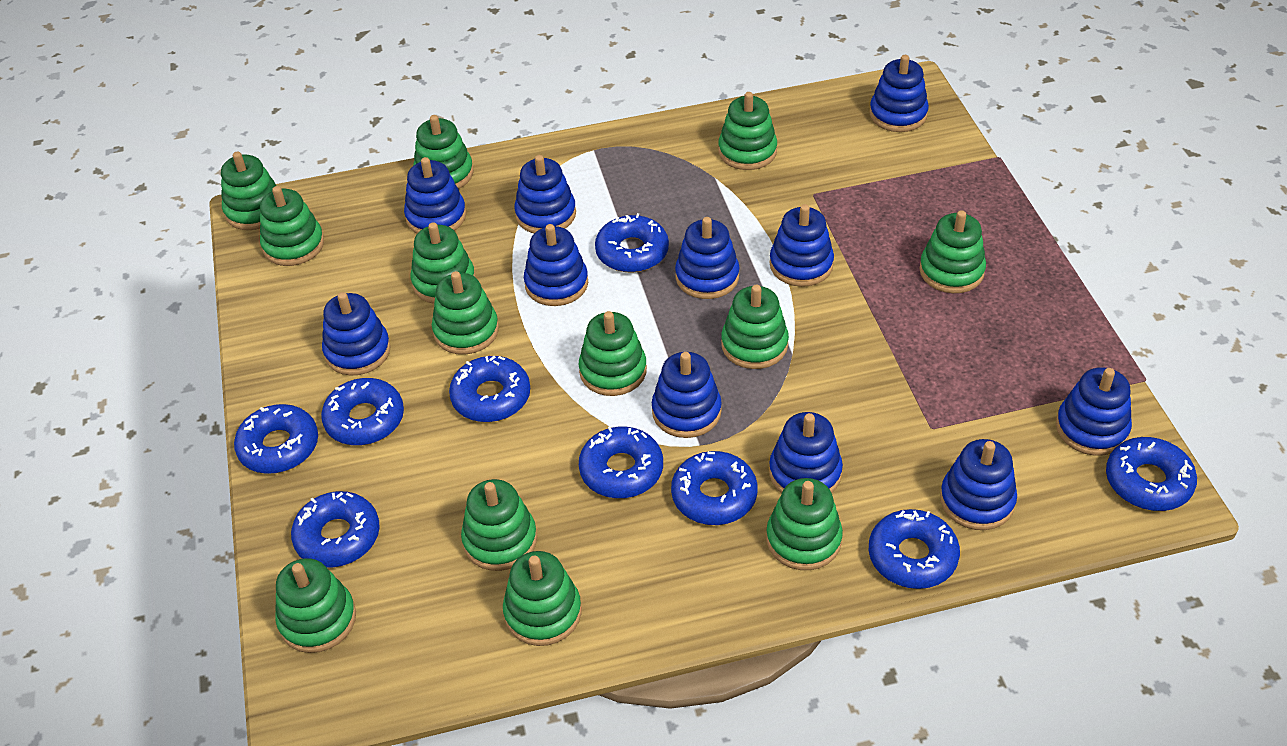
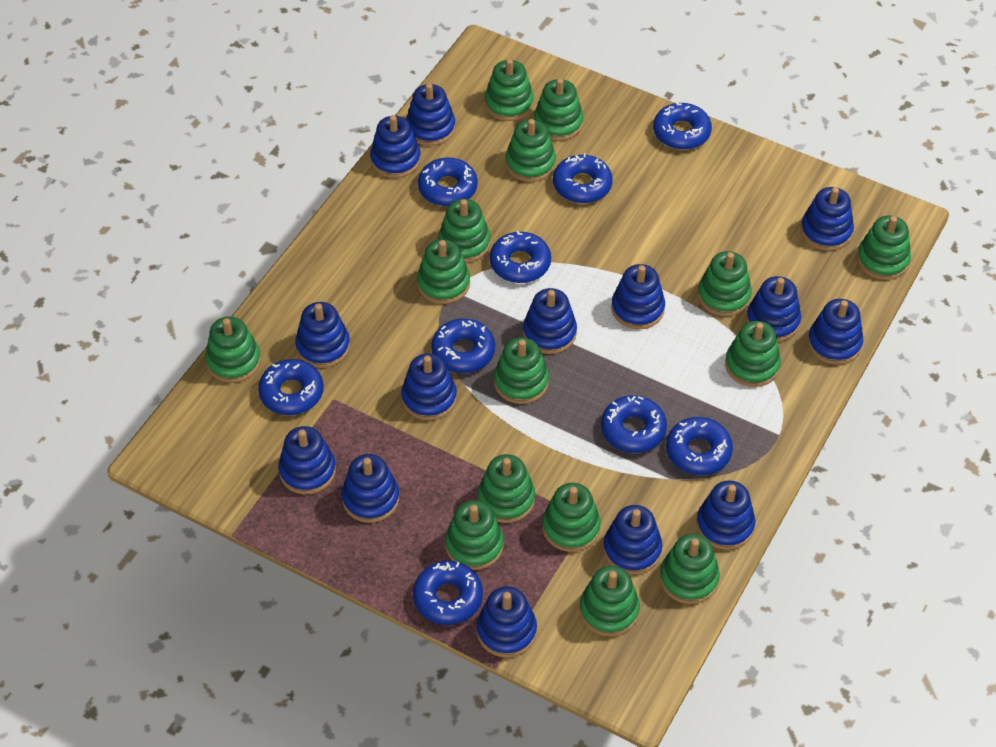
blue stacking toy: 11 -> 14
green stacking toy: 13 -> 15

